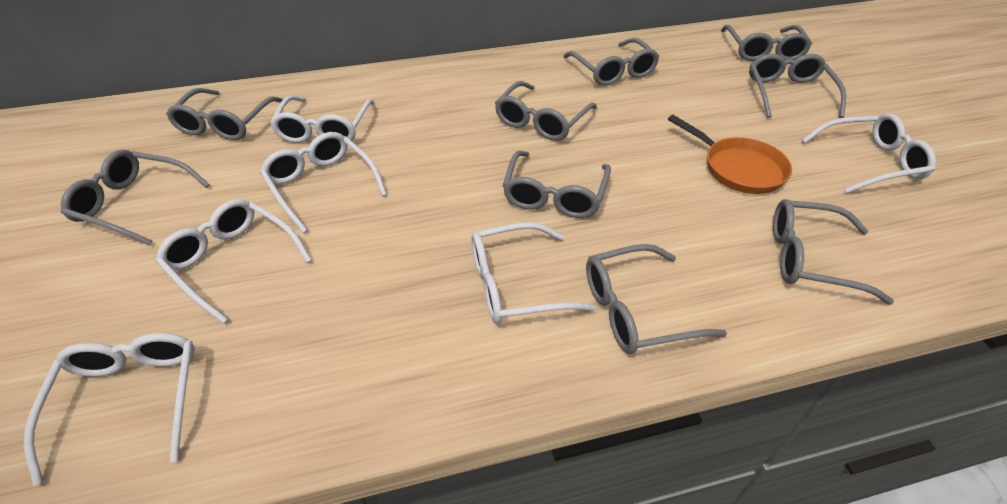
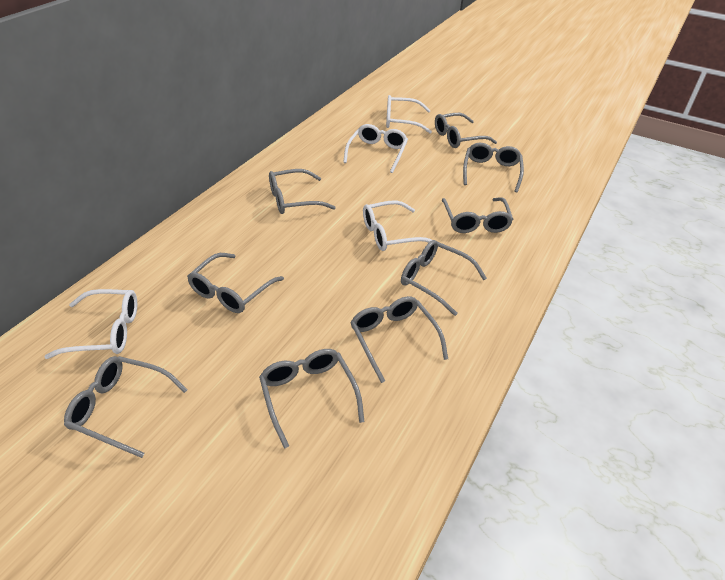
orange pan: 1 -> 0
white glasses: 6 -> 4

